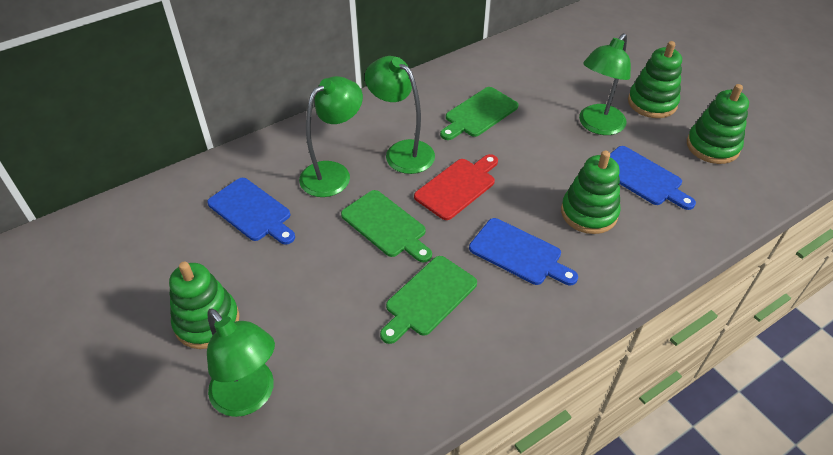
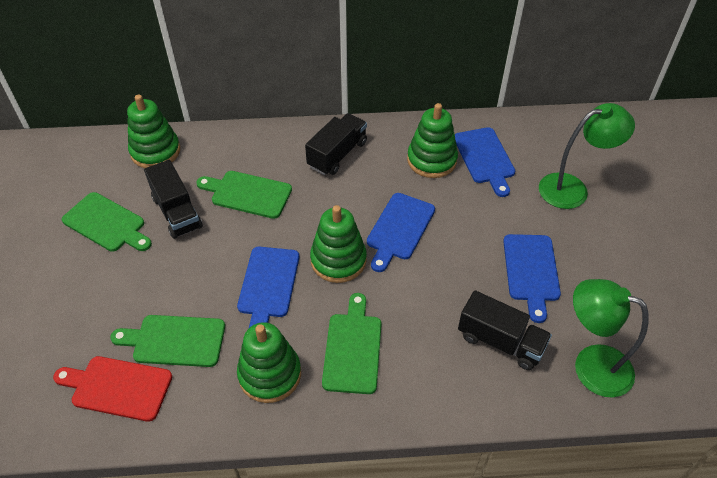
black truck: 0 -> 3
blue cutting board: 3 -> 4
green cutting board: 3 -> 4
green lamp: 4 -> 2

